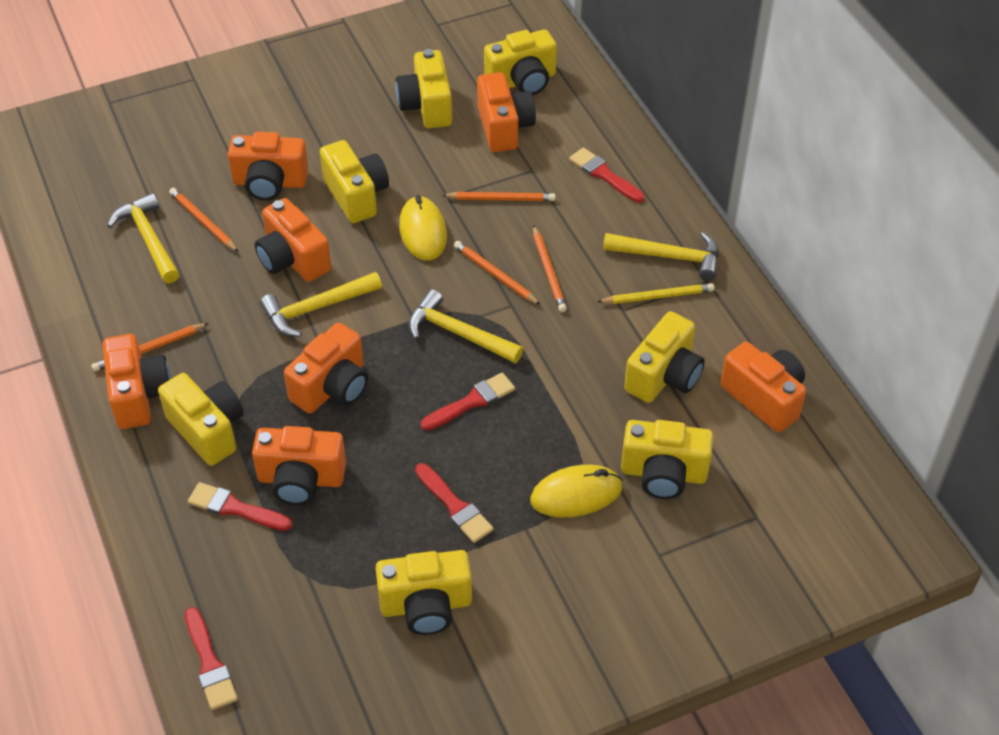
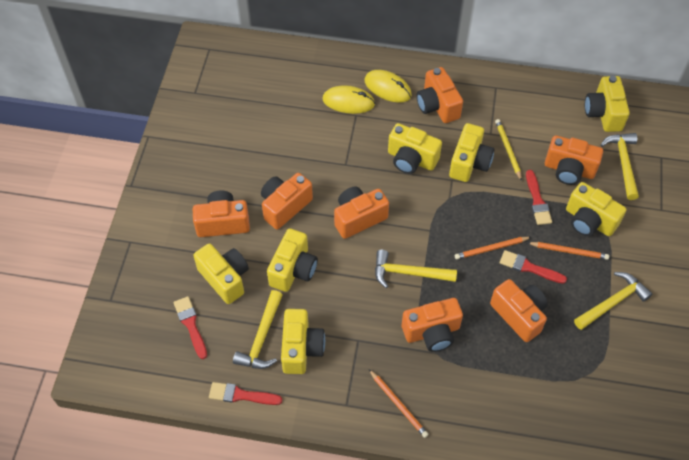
orange pencil: 5 -> 3
red brush: 5 -> 4

